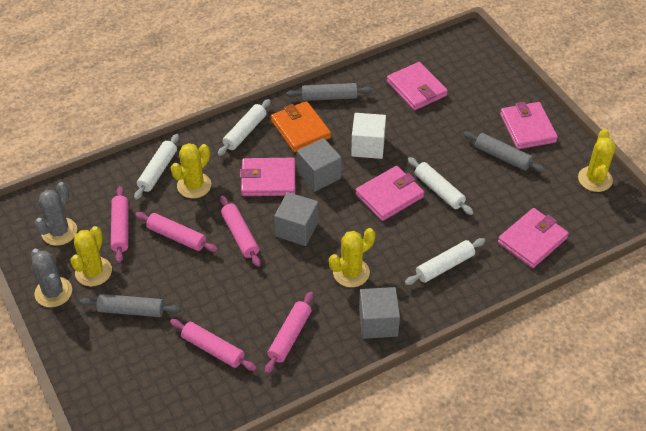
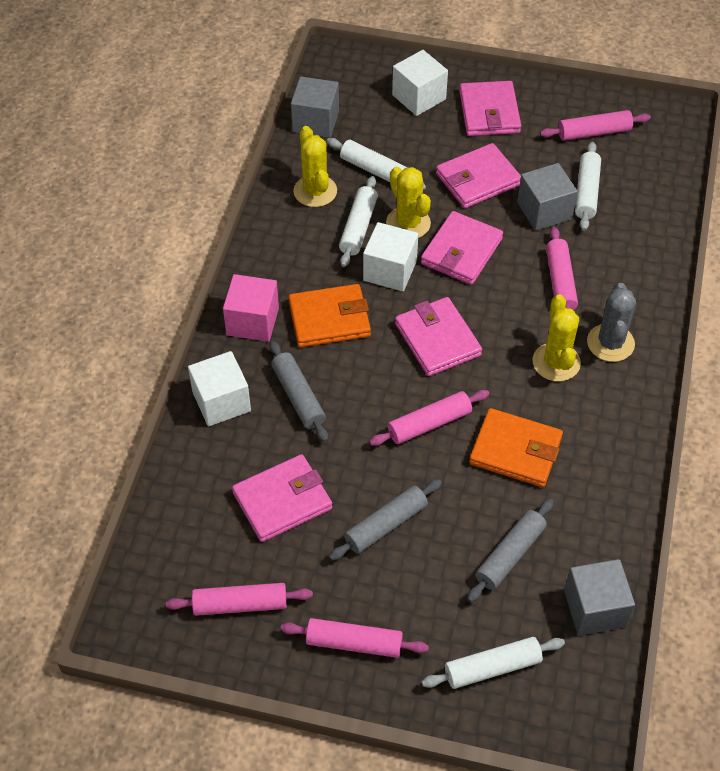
grey cactus: 2 -> 1
orange wallet: 1 -> 2
pink cube: 0 -> 1
white cube: 1 -> 3
yellow cactus: 4 -> 3

